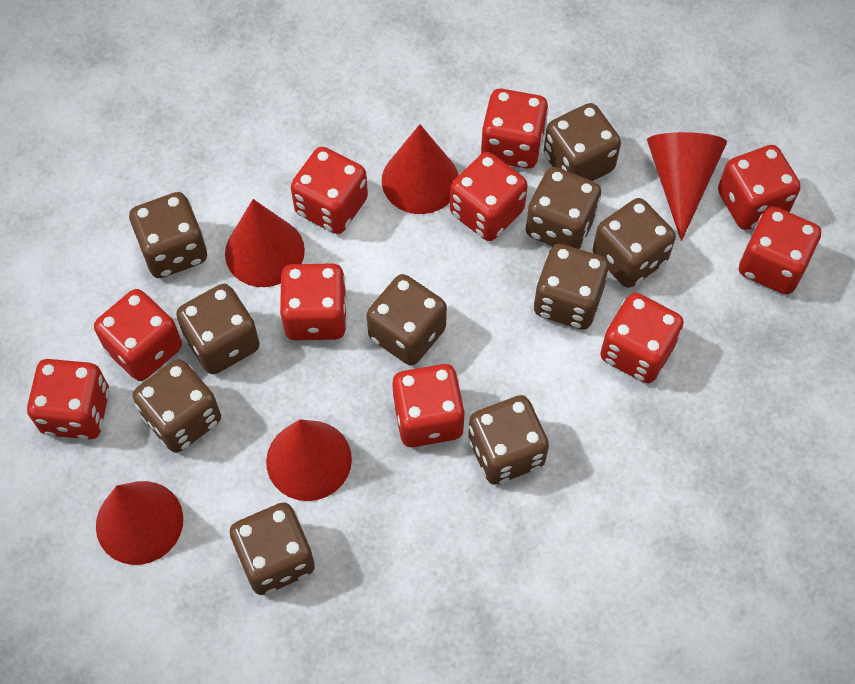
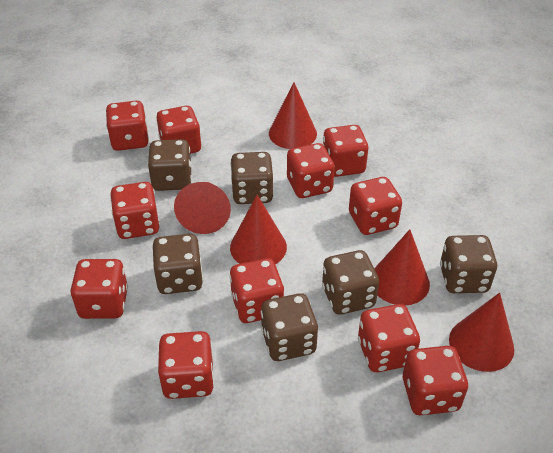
brown dice: 10 -> 6
red dice: 10 -> 11

